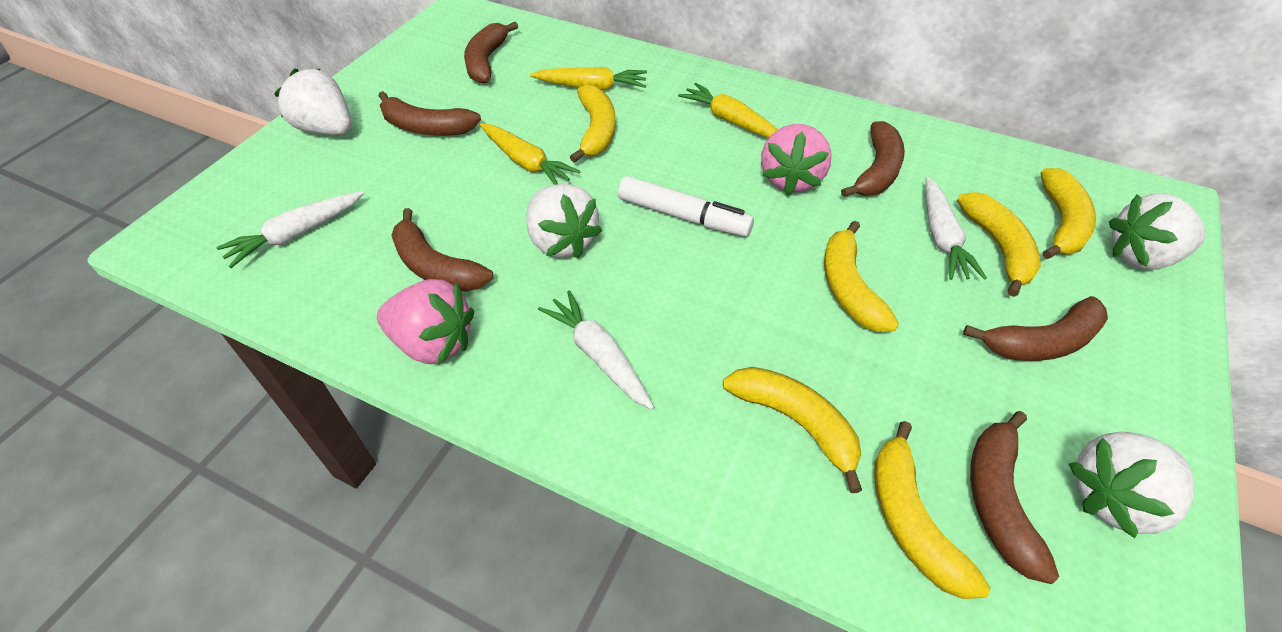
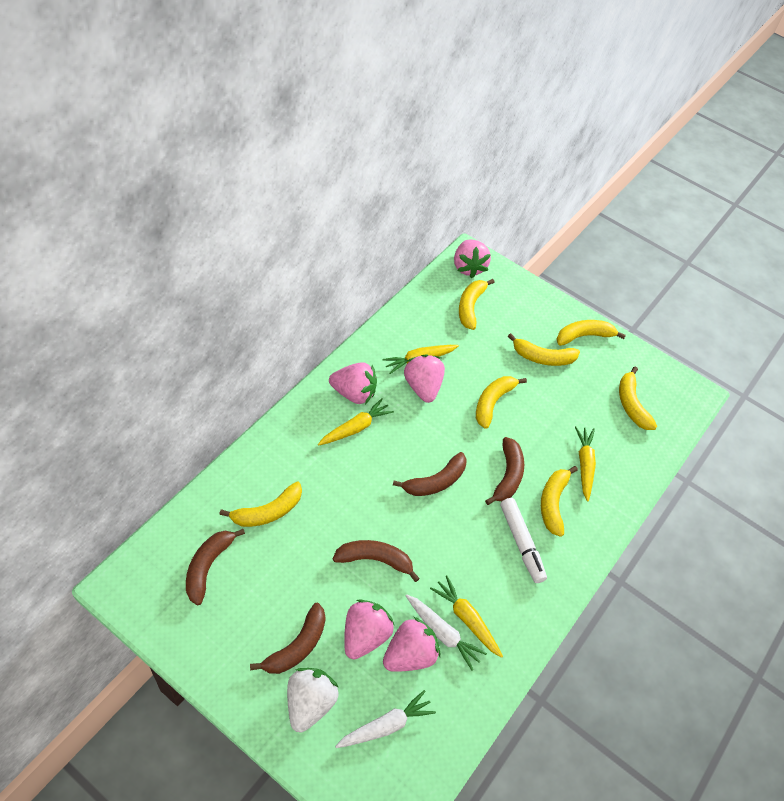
brown banana: 6 -> 5
pink strawberry: 2 -> 5
white carrot: 3 -> 2
white strawberry: 4 -> 1
yellow banana: 6 -> 7
yellow carrot: 3 -> 4

